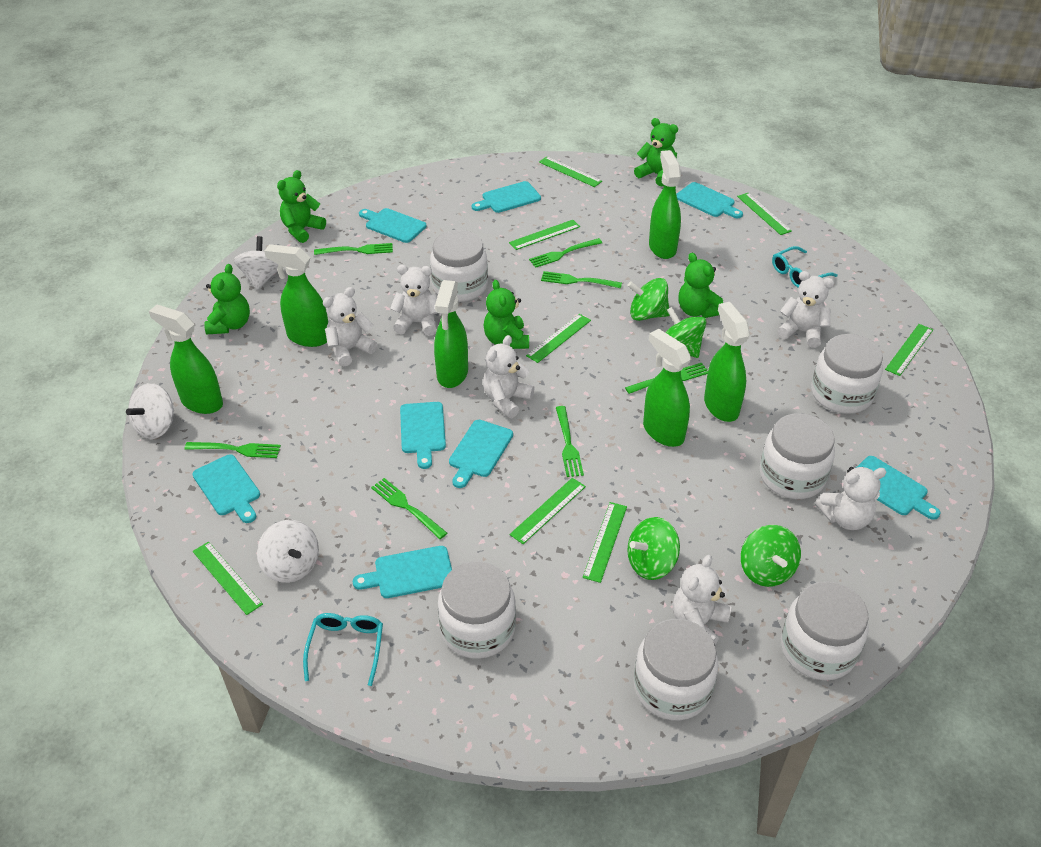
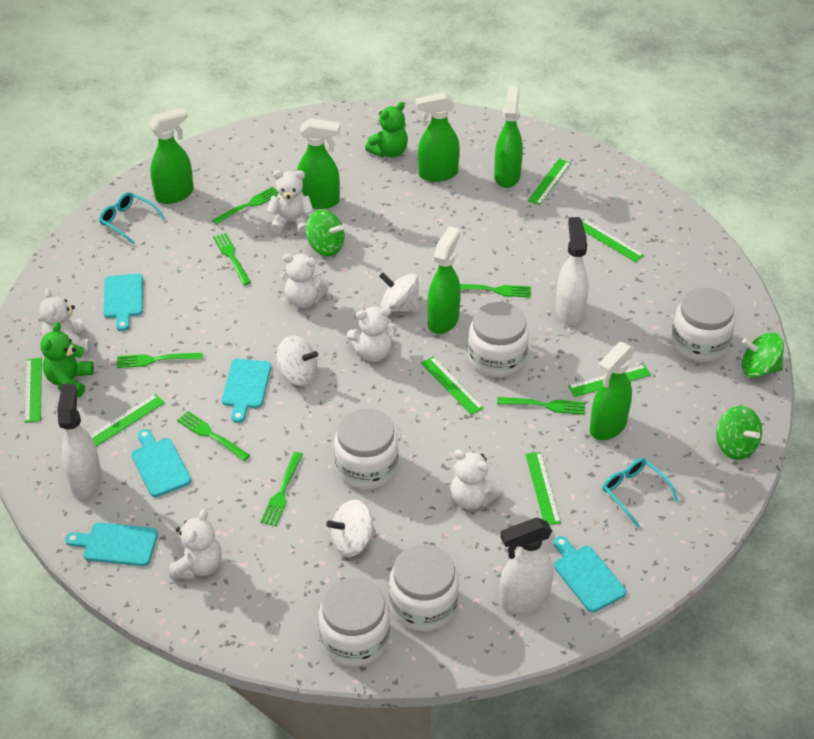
green ruler: 8 -> 7
green spinning top: 4 -> 3
green teddy bear: 5 -> 2
turquoise cutting board: 8 -> 5
white jar: 6 -> 5
white spray bottle: 0 -> 3

